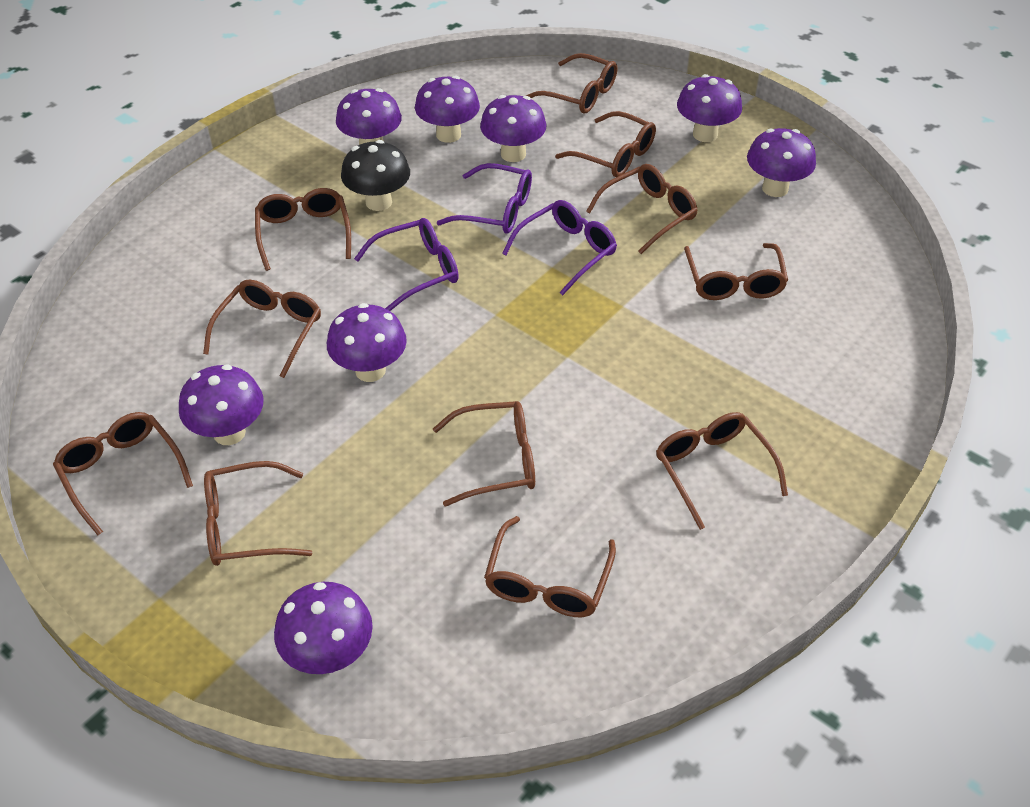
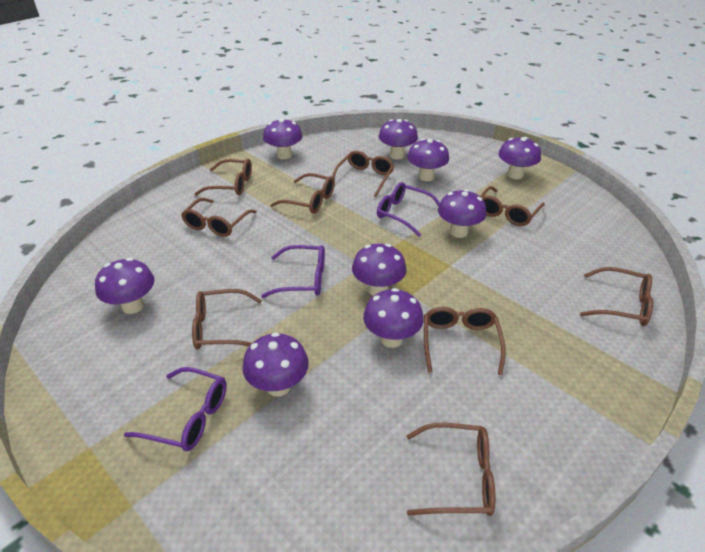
black mushroom: 1 -> 0
brown glasses: 11 -> 9
purple mushroom: 8 -> 9

